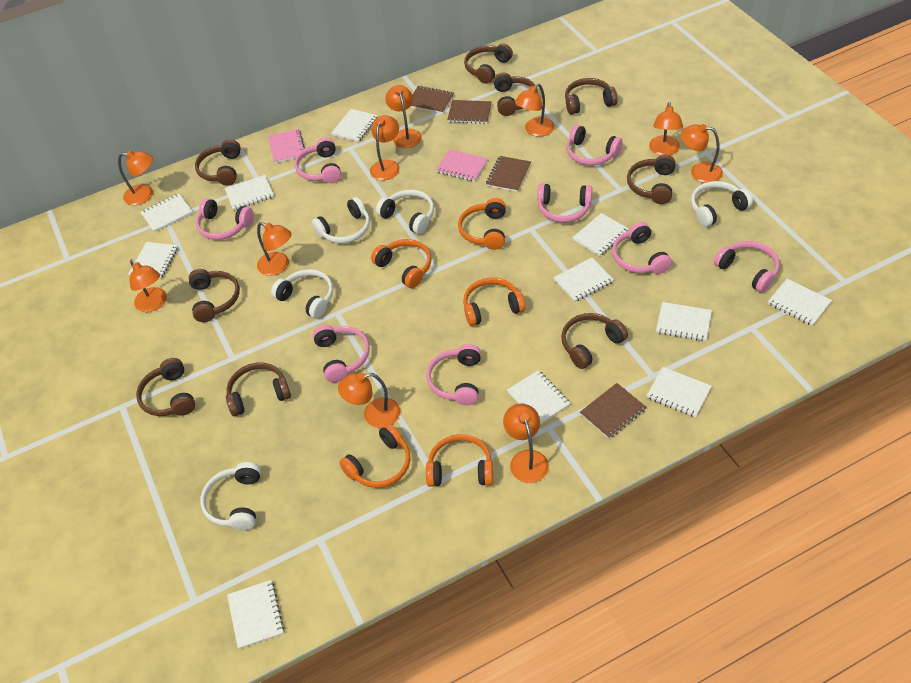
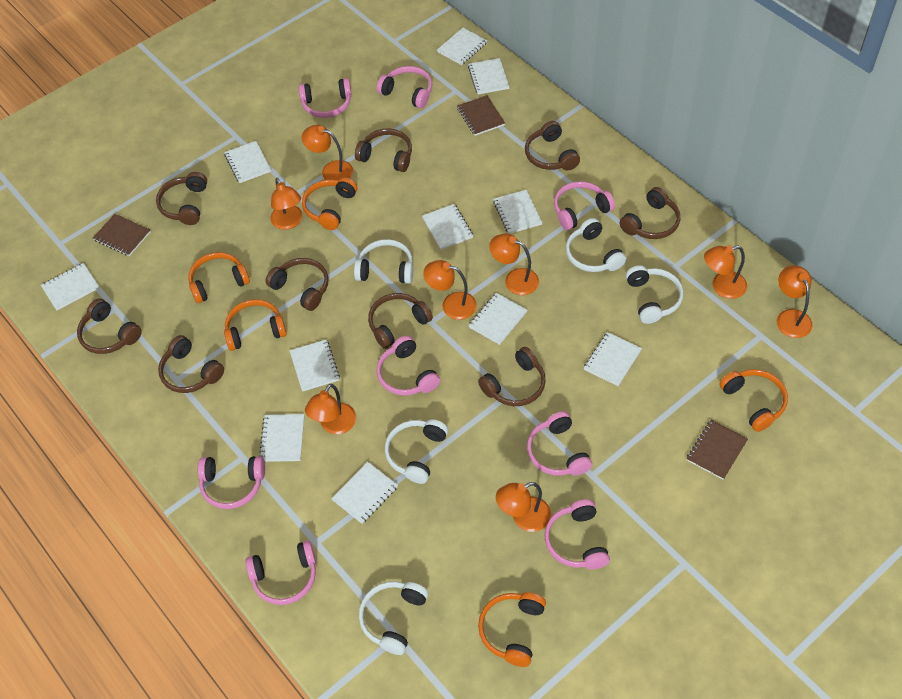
brown notebook: 4 -> 3
orange lamp: 10 -> 8
pink notebook: 2 -> 0

